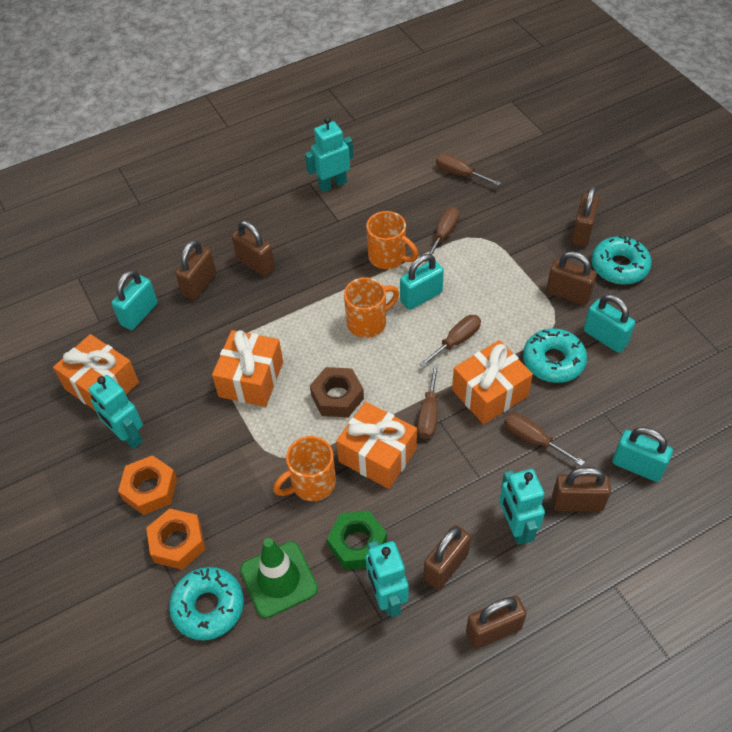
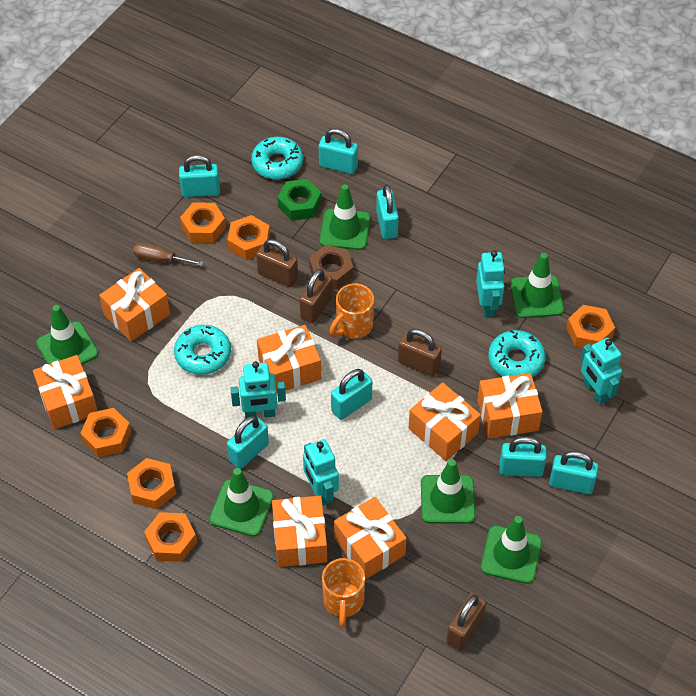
brown padlock: 7 -> 4
brown screwdriver: 5 -> 1
green traffic cone: 1 -> 6
orange gift: 4 -> 7
orange mug: 3 -> 2
orange nut: 2 -> 6
turquoise padlock: 4 -> 7

